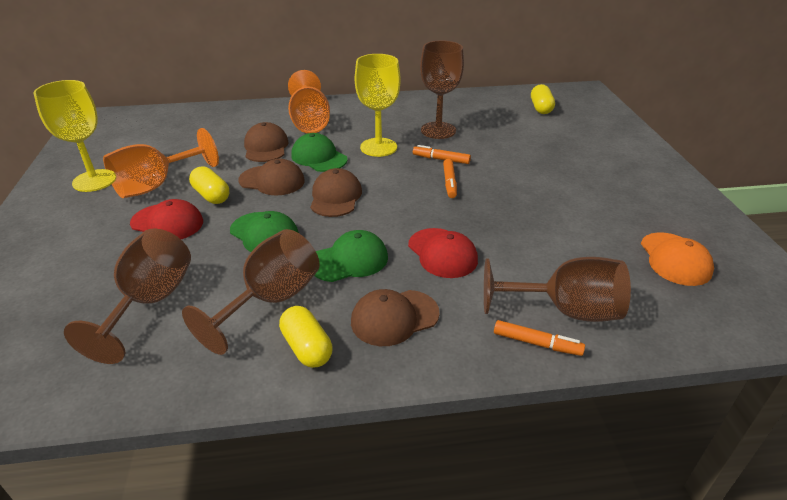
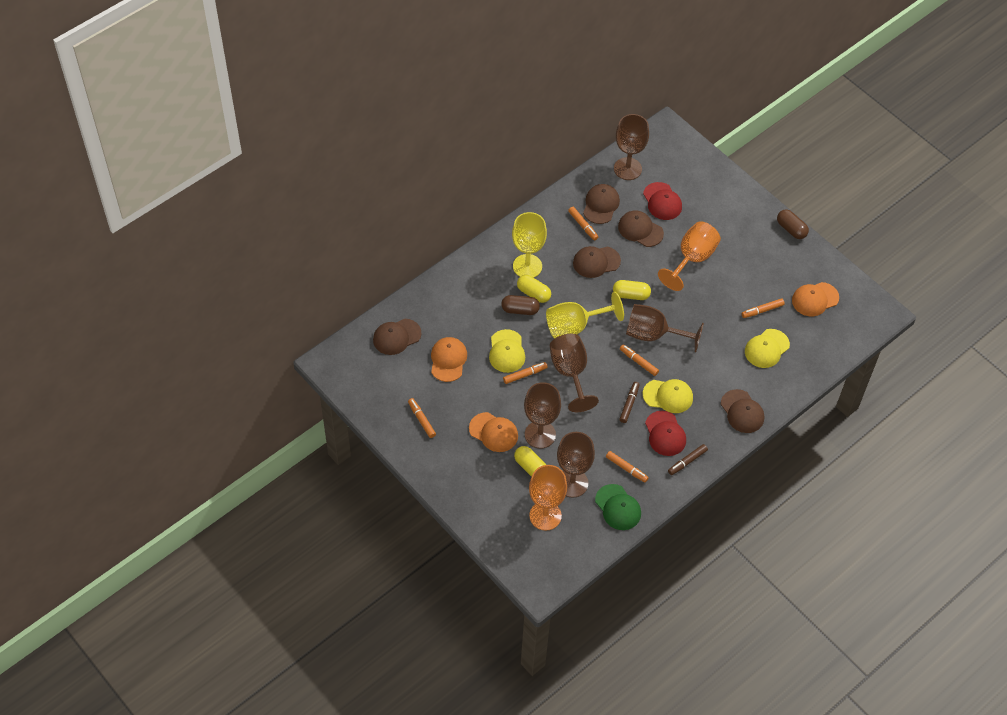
brown cap: 4 -> 5
brown capsule: 0 -> 2
brown goblet: 4 -> 5
brown marker: 0 -> 2
green cap: 3 -> 1
orange cap: 1 -> 3
orange marker: 3 -> 6
yellow cap: 0 -> 3

